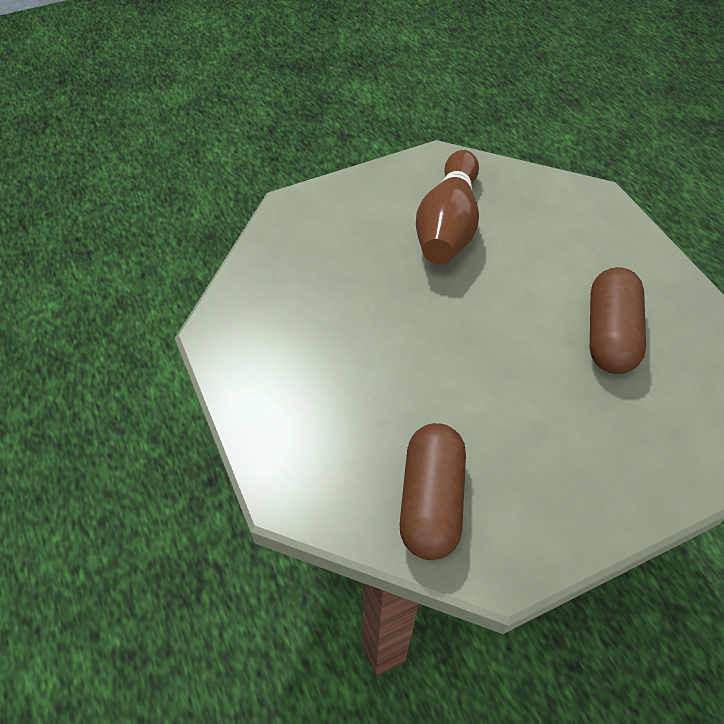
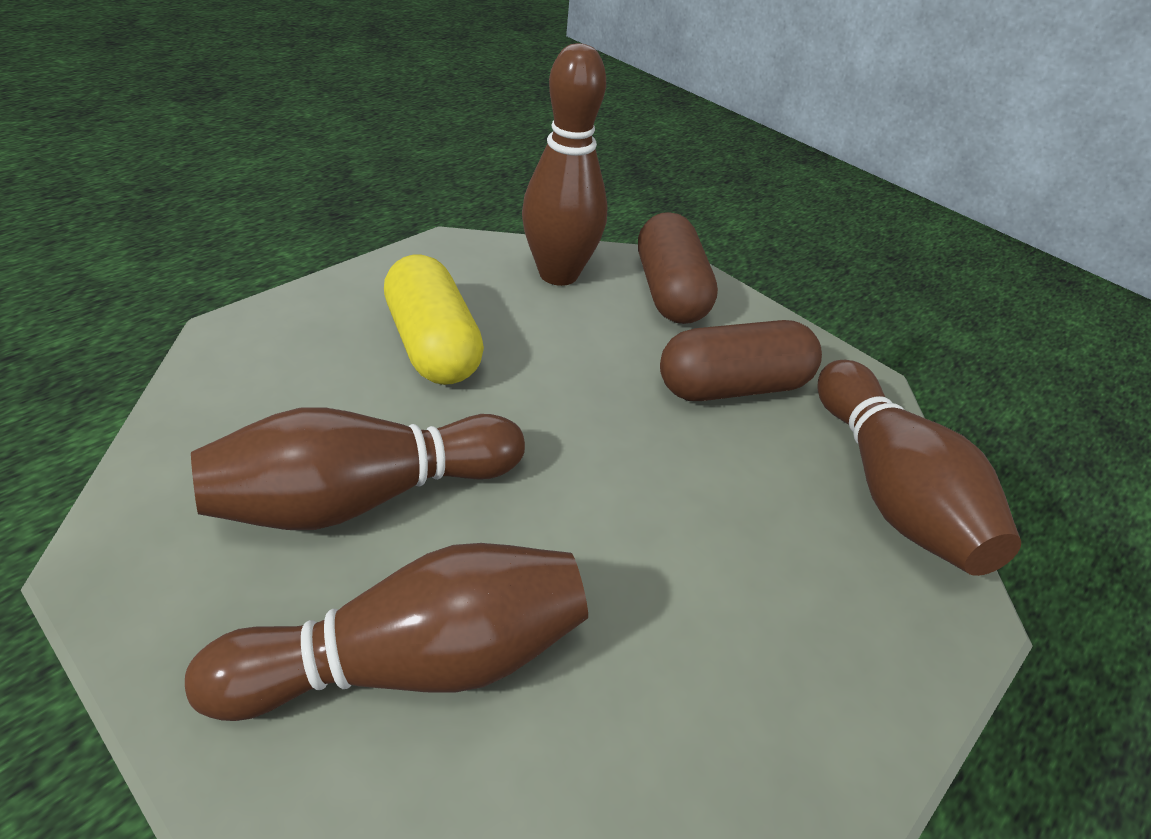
brown bowling pin: 1 -> 4
yellow capsule: 0 -> 1

